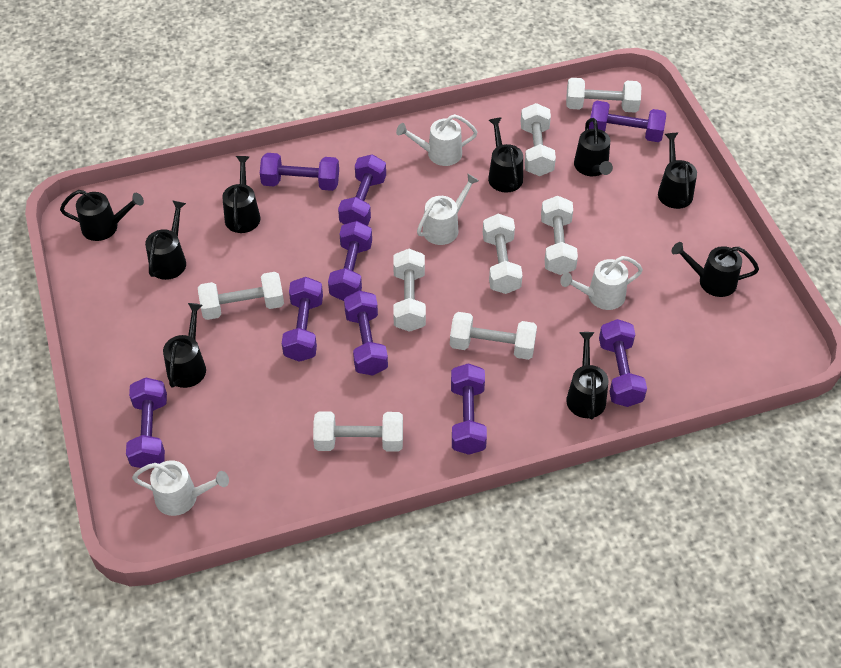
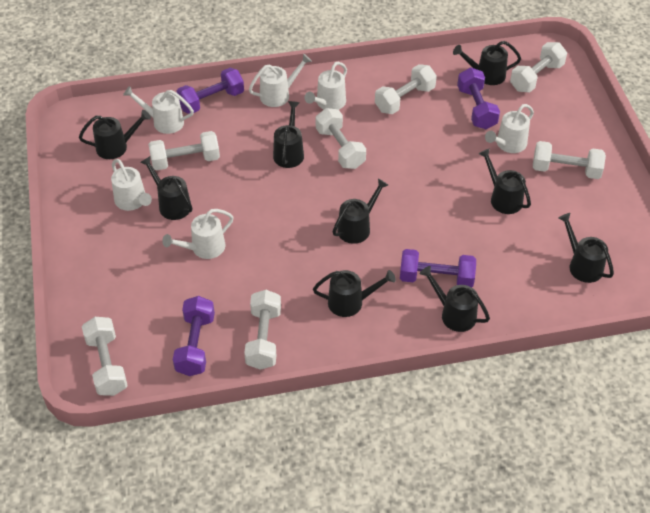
purple dumbbell: 9 -> 4
white dumbbell: 8 -> 7
white watering can: 4 -> 6

